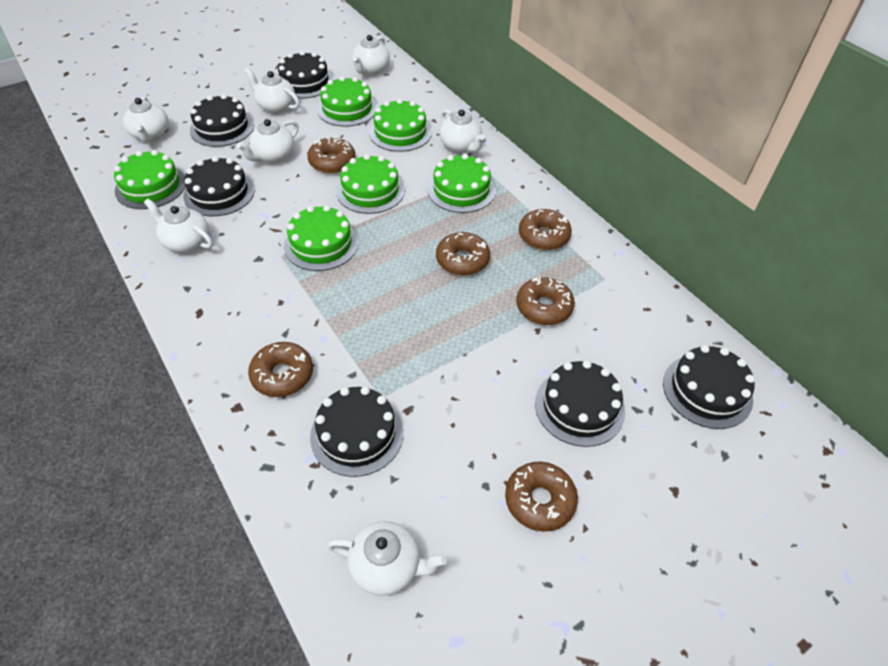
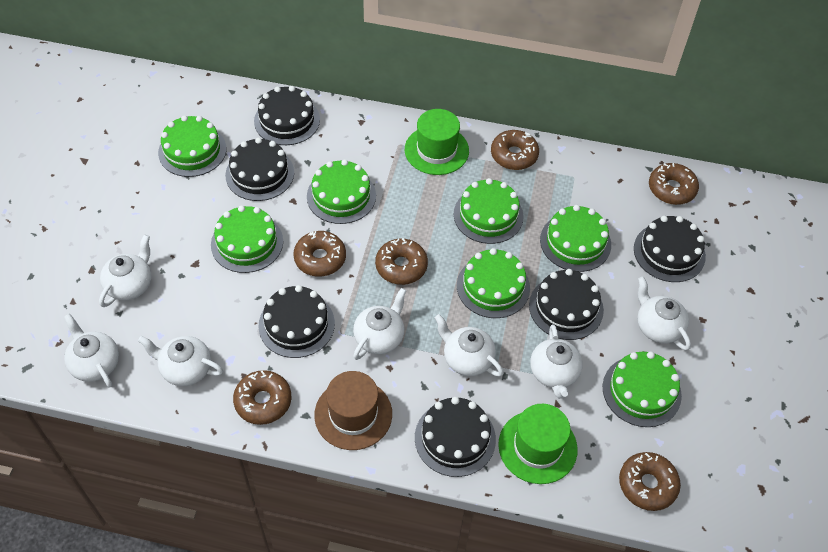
brown hat: 0 -> 1
green cake: 6 -> 7
green hat: 0 -> 2

